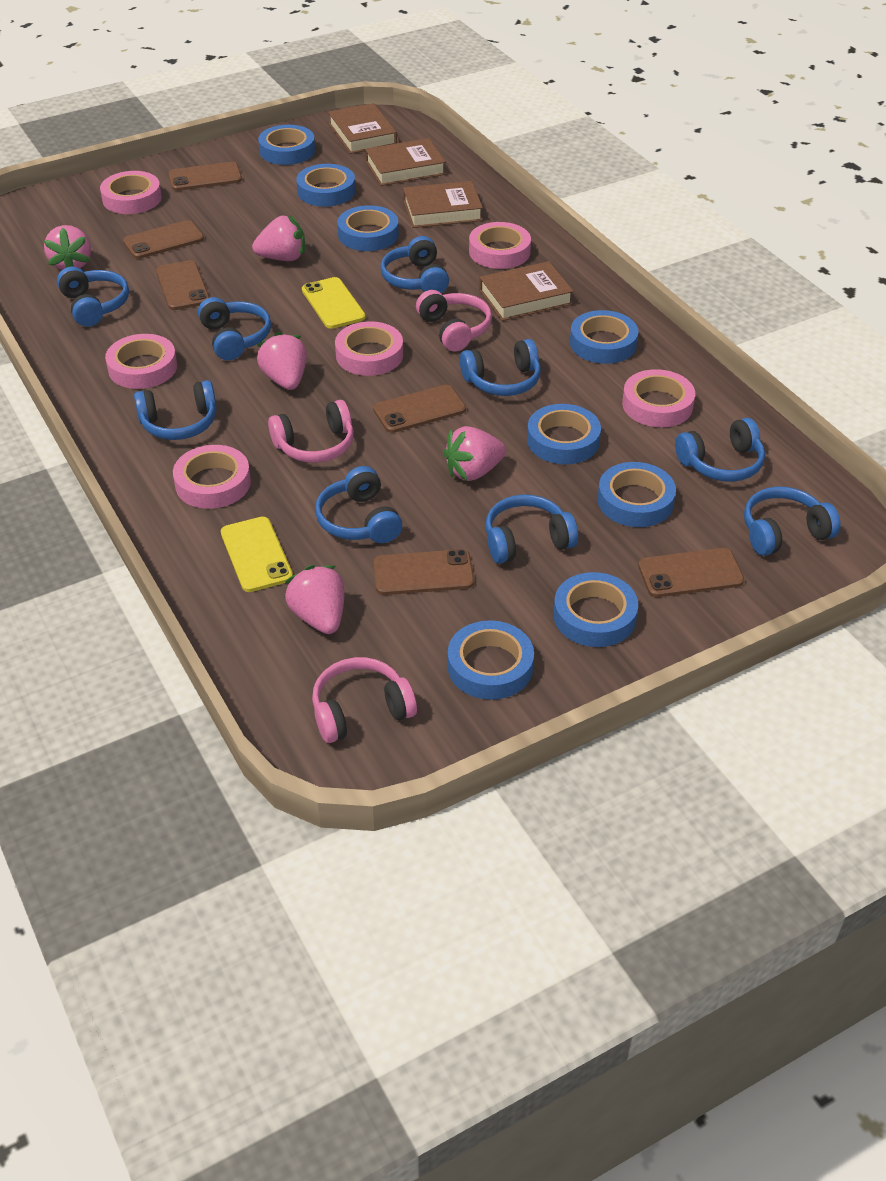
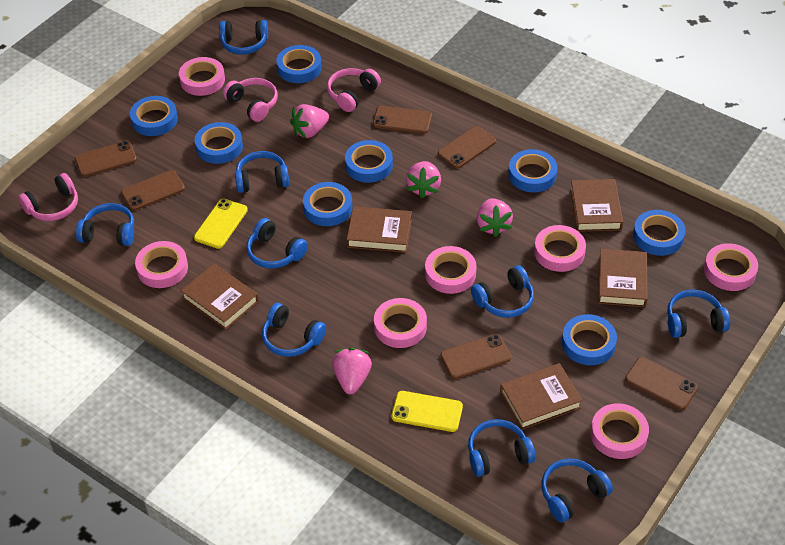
brown book: 4 -> 5
pink strawberry: 5 -> 4
pink tape: 6 -> 7

